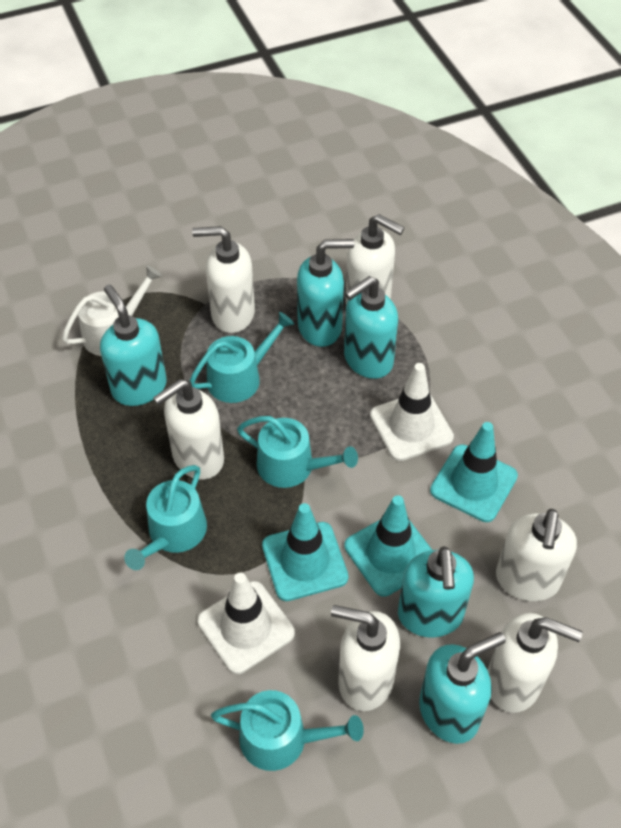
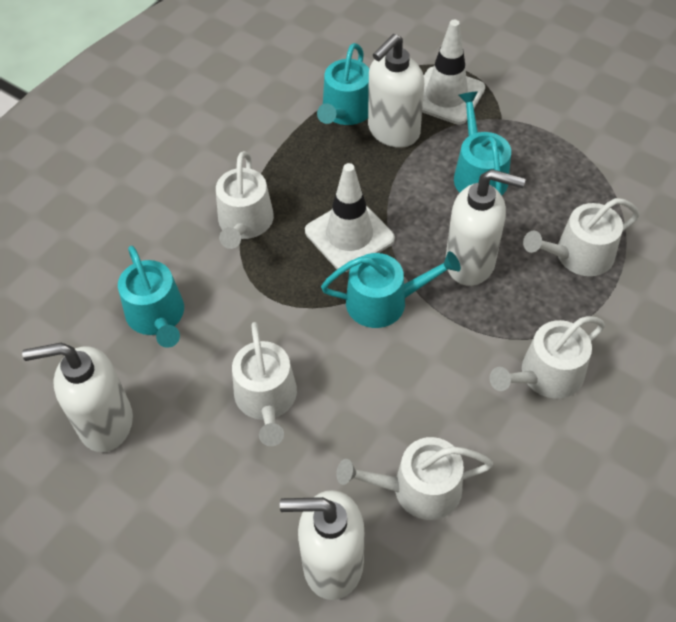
turquoise soap dispenser: 5 -> 0
turquoise traffic cone: 3 -> 0
white soap dispenser: 6 -> 4
white watering can: 1 -> 5

